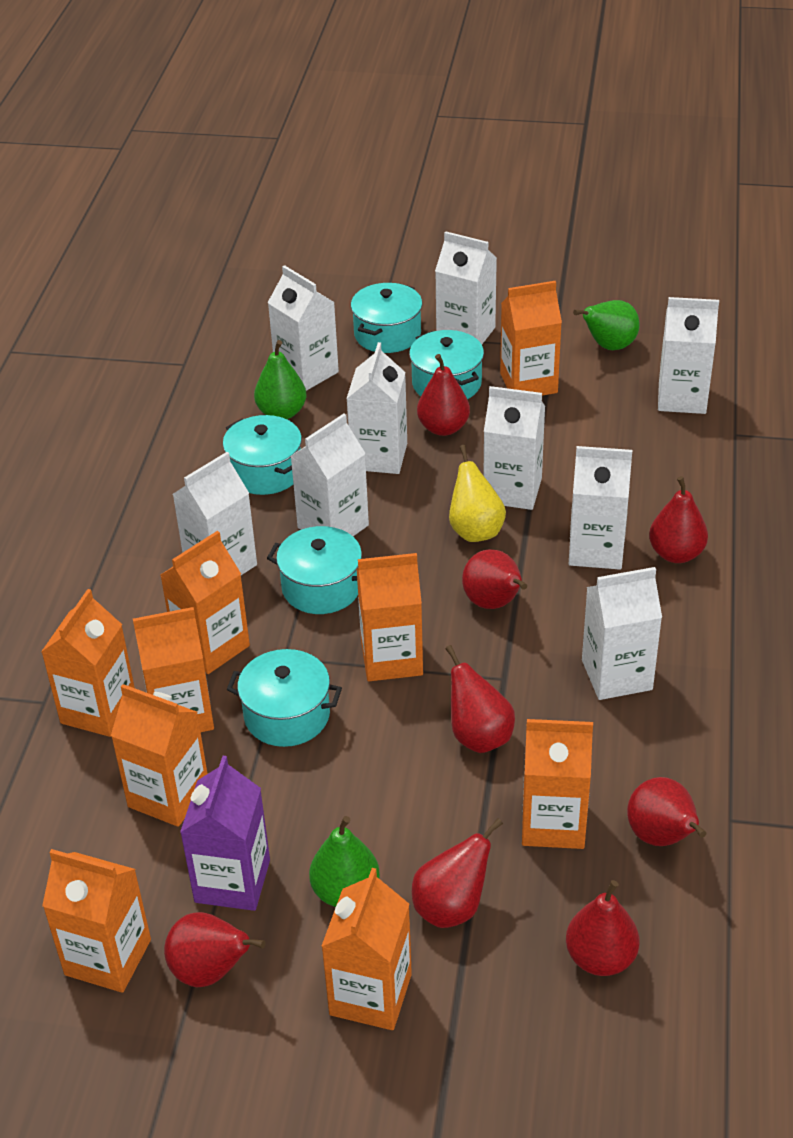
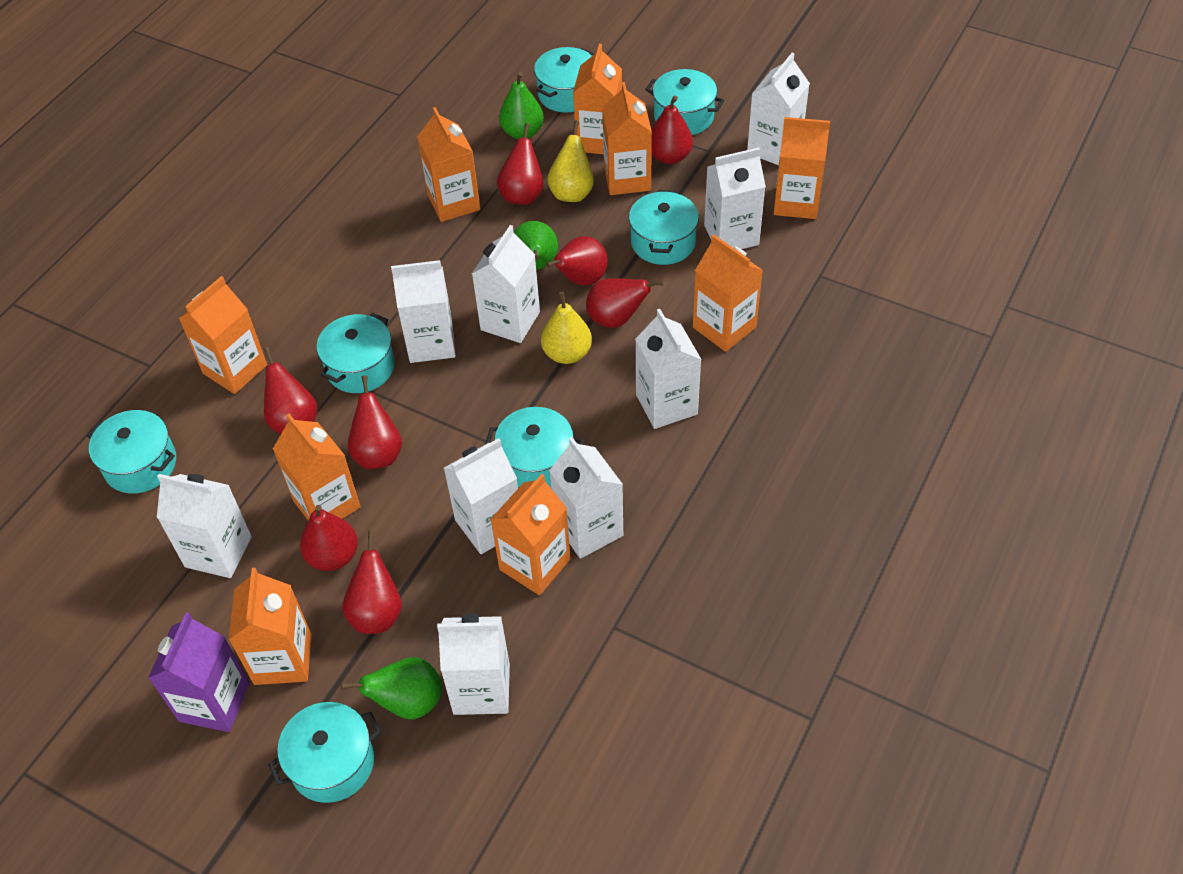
turquoise pot: 5 -> 7
yellow pear: 1 -> 2

